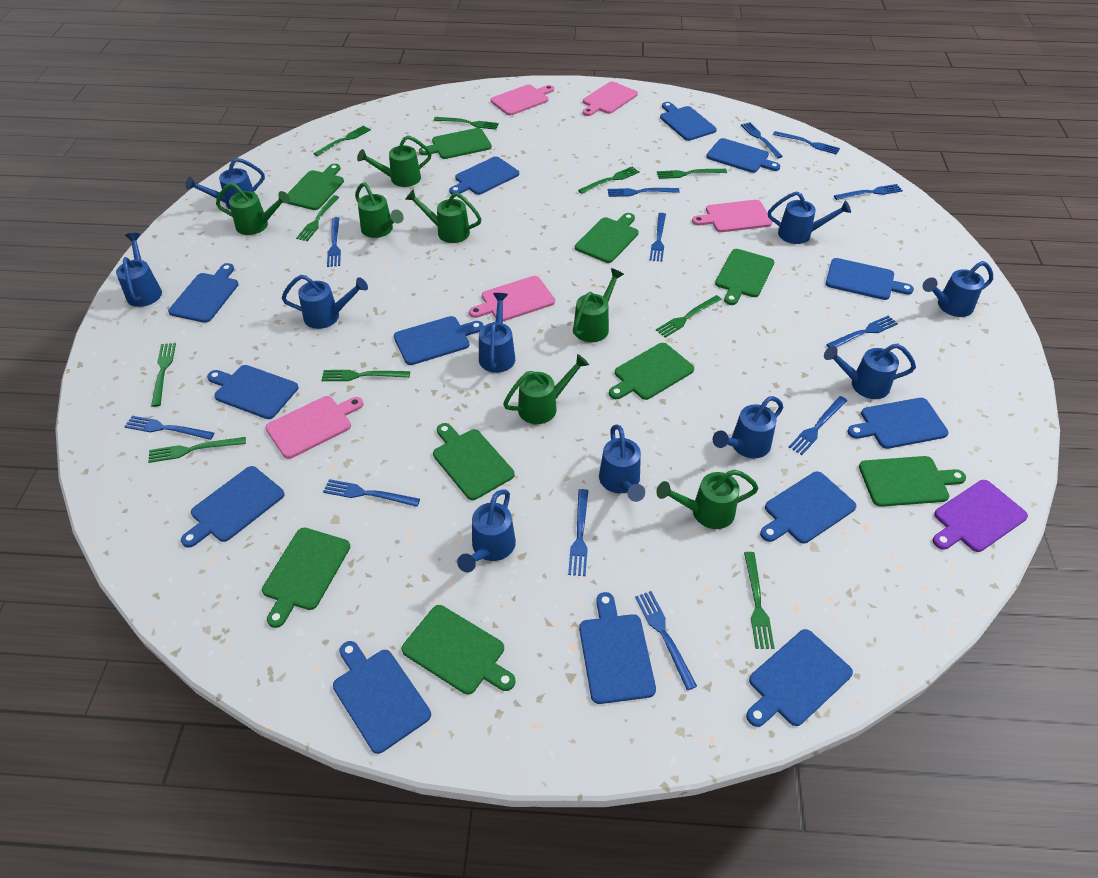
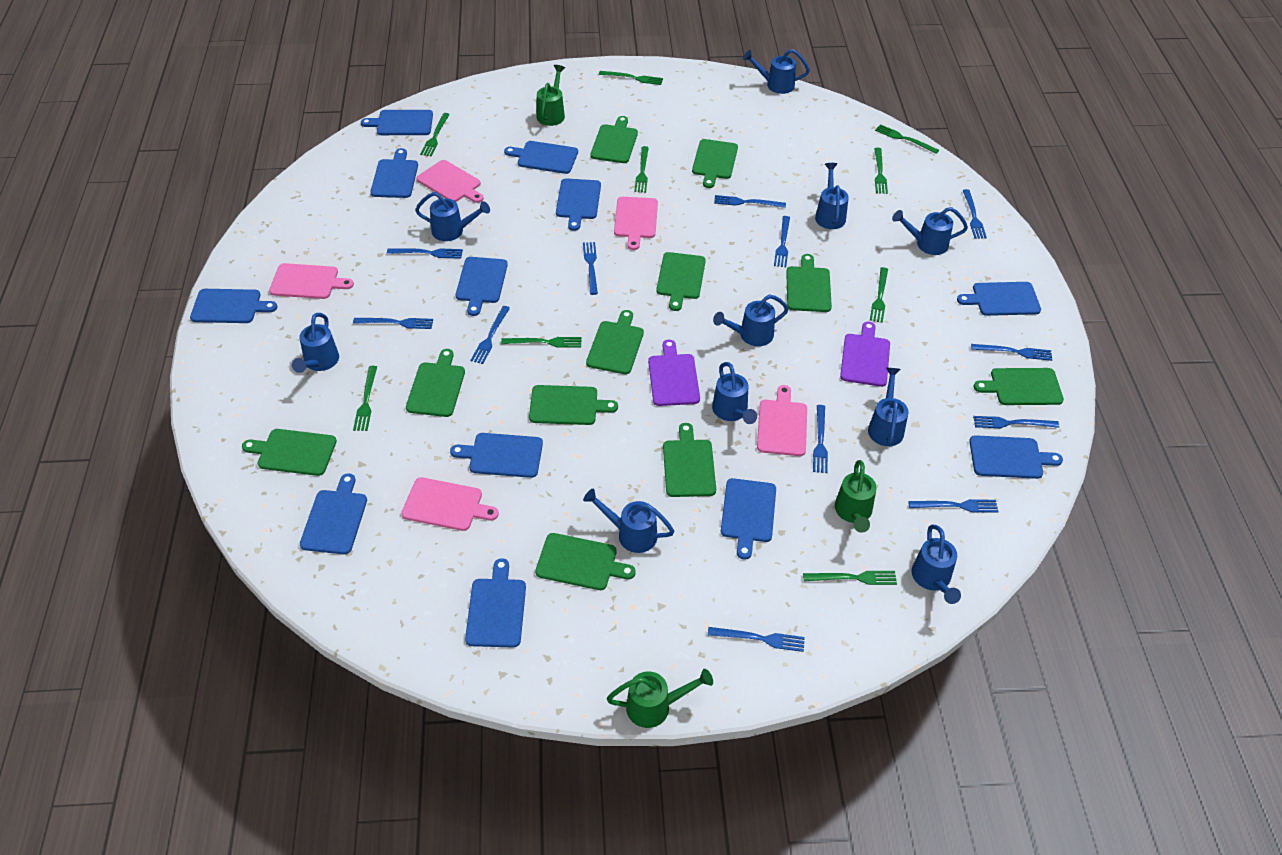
blue cutting board: 13 -> 12
green cutting board: 9 -> 11
green fork: 10 -> 9
green watering can: 7 -> 3
purple cutting board: 1 -> 2

